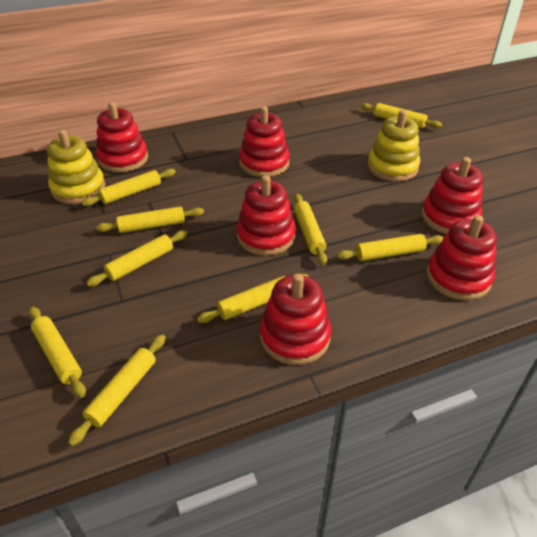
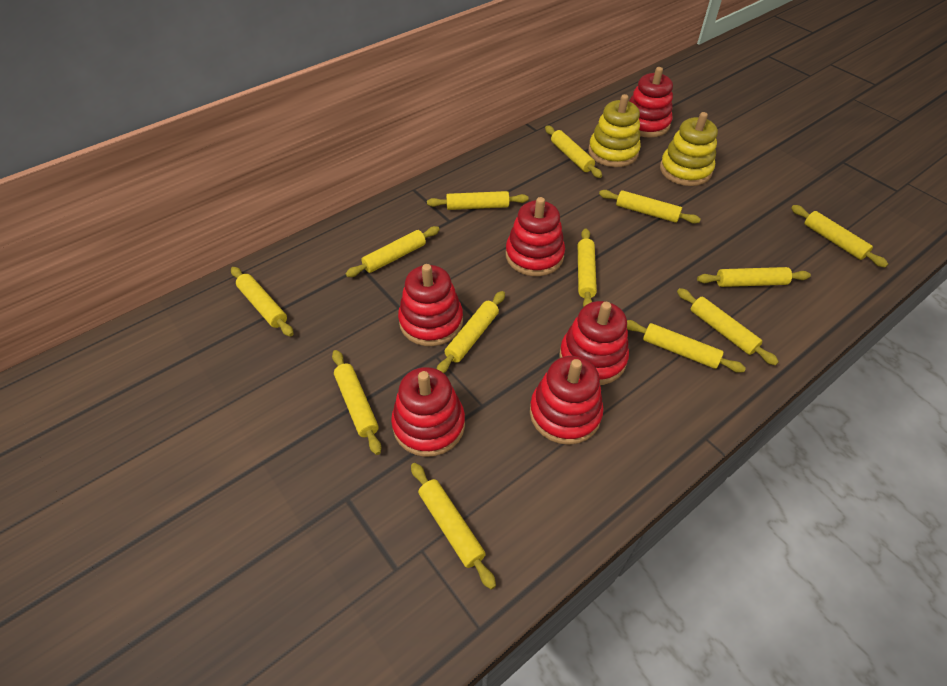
yellow rolling pin: 9 -> 13

